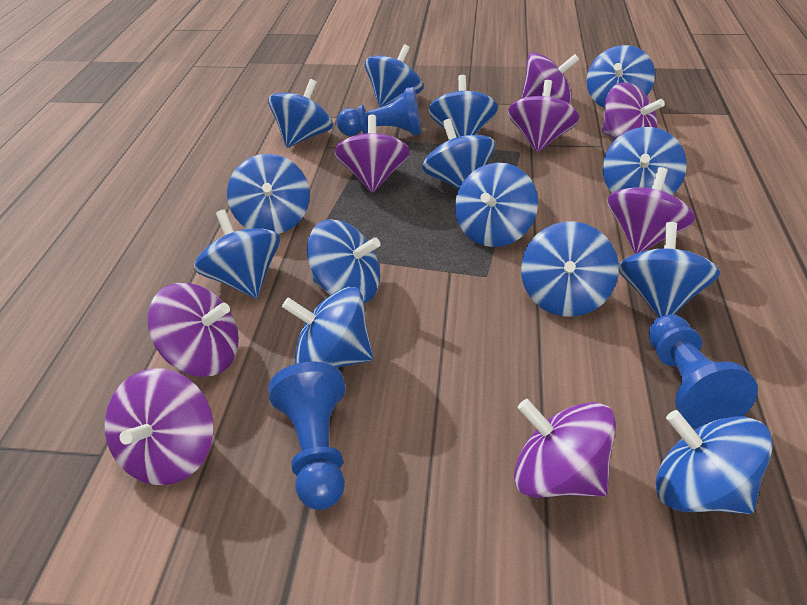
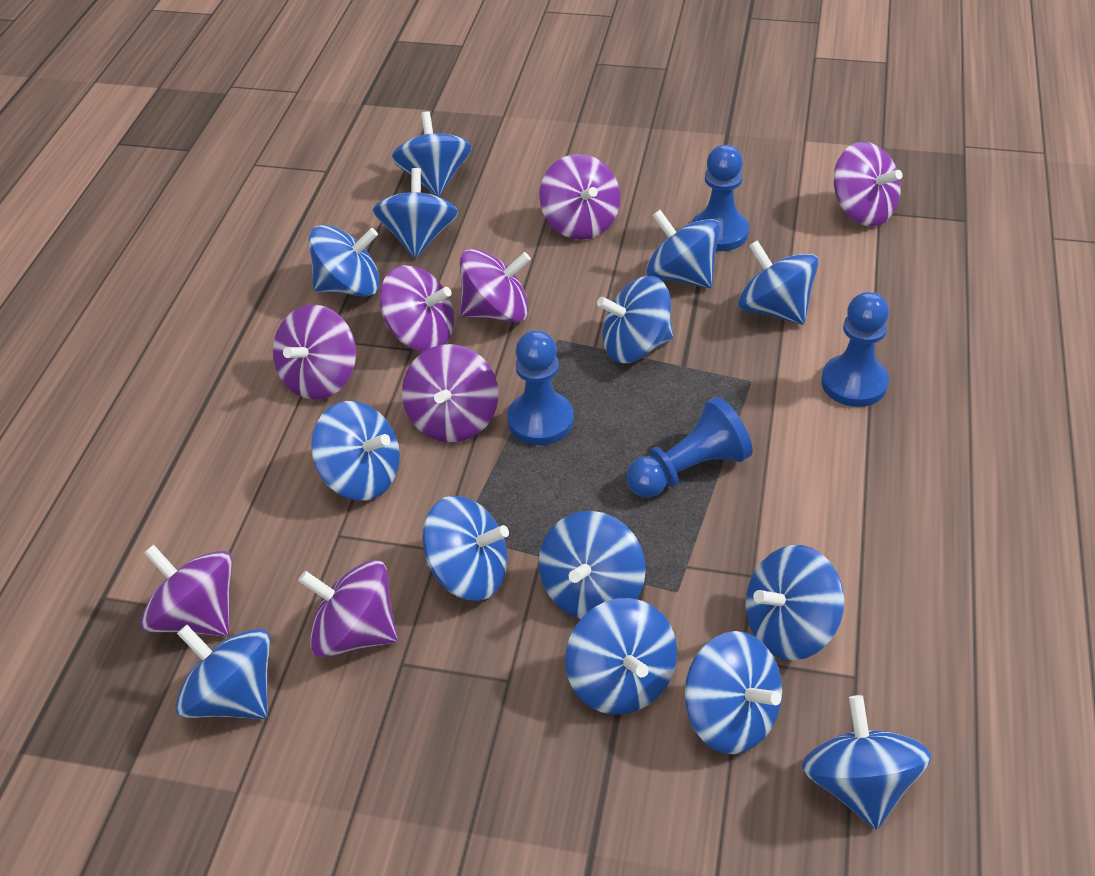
blue pawn: 3 -> 4

